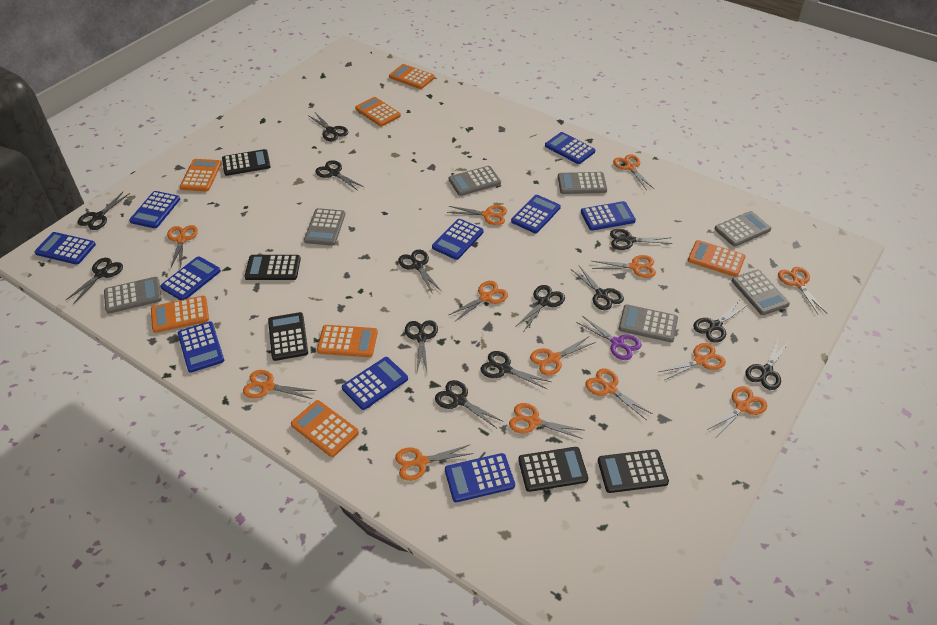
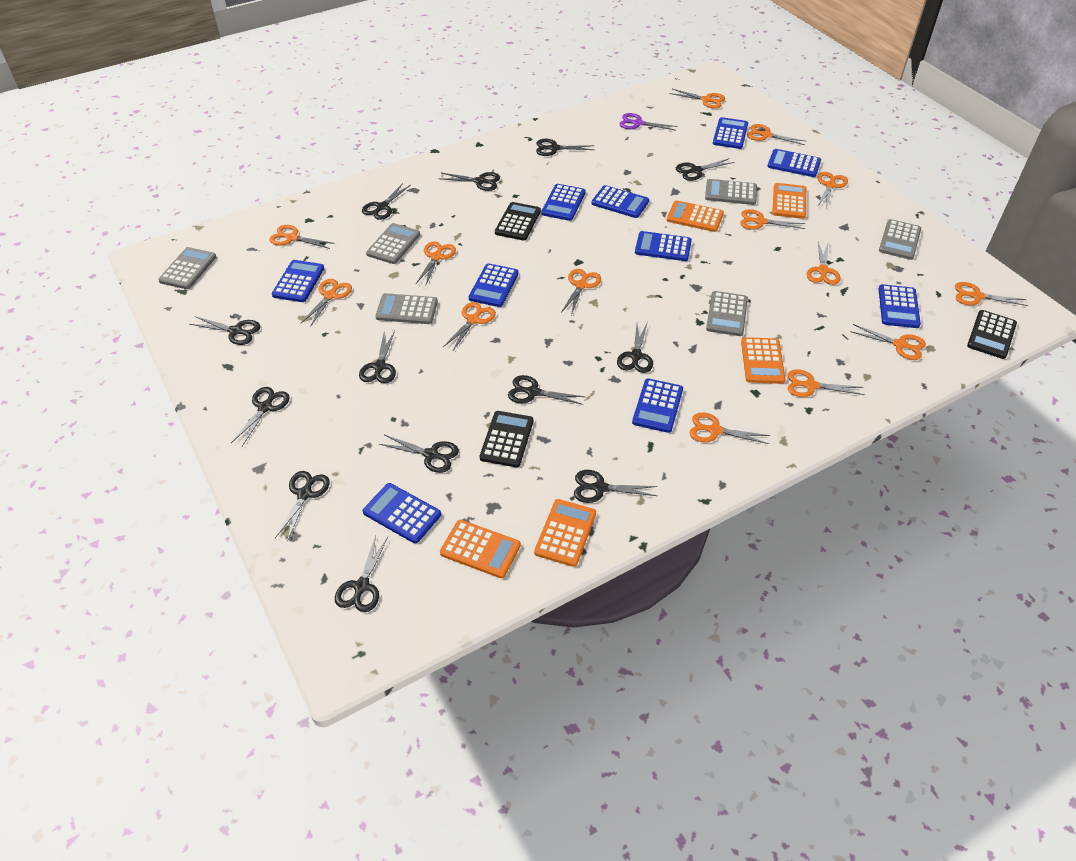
black calculator: 5 -> 3
grey calculator: 7 -> 6
orange calculator: 7 -> 5
orange scissors: 13 -> 14

